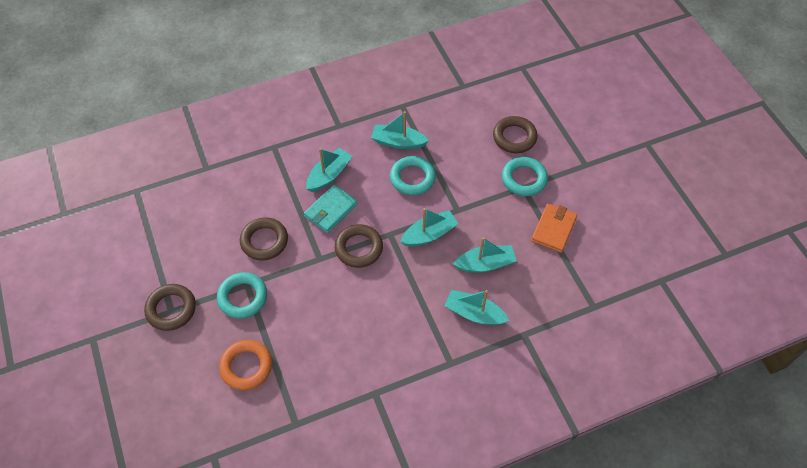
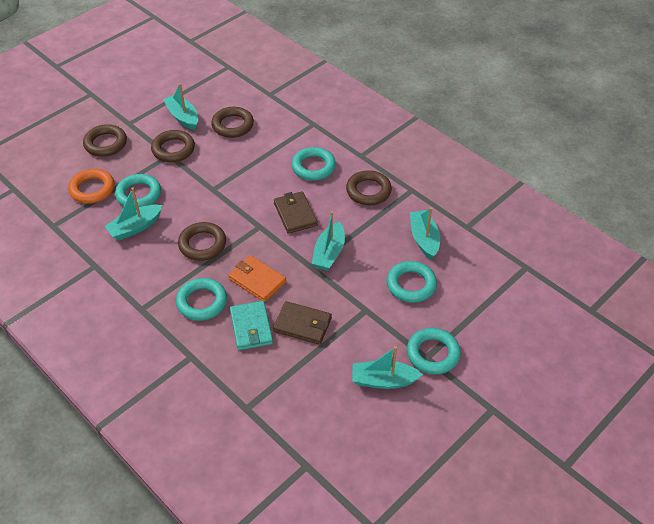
brown ring: 4 -> 5
brown wallet: 0 -> 2
turquoise ring: 3 -> 5

